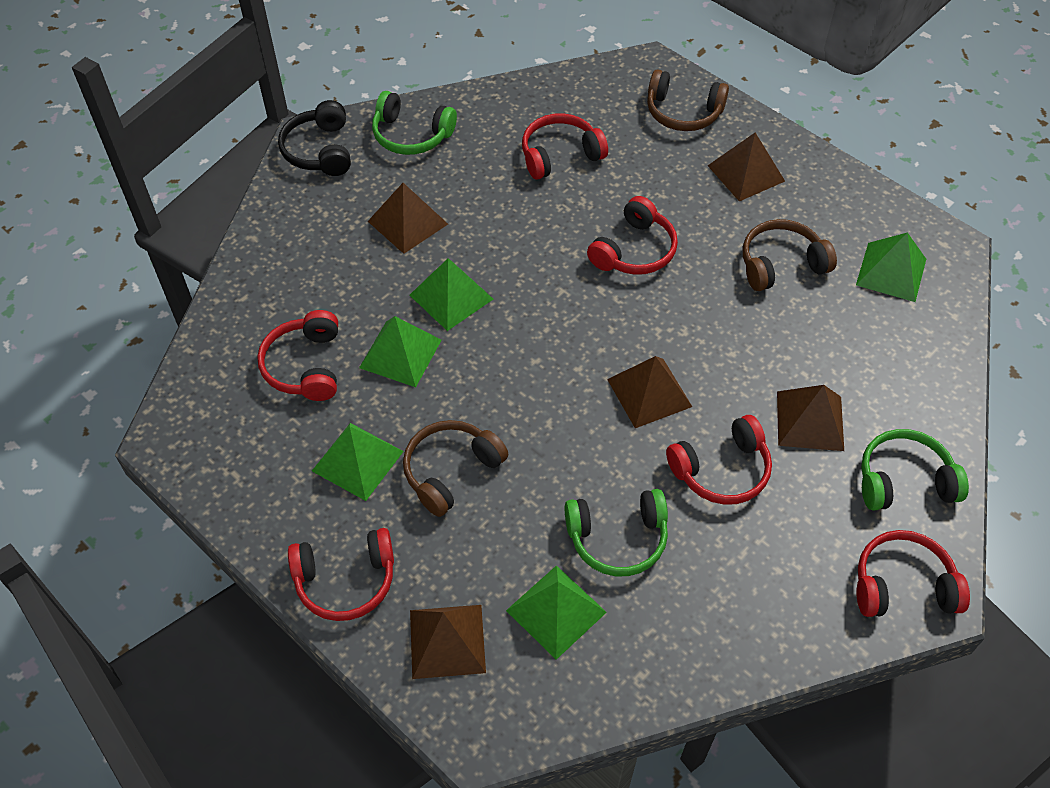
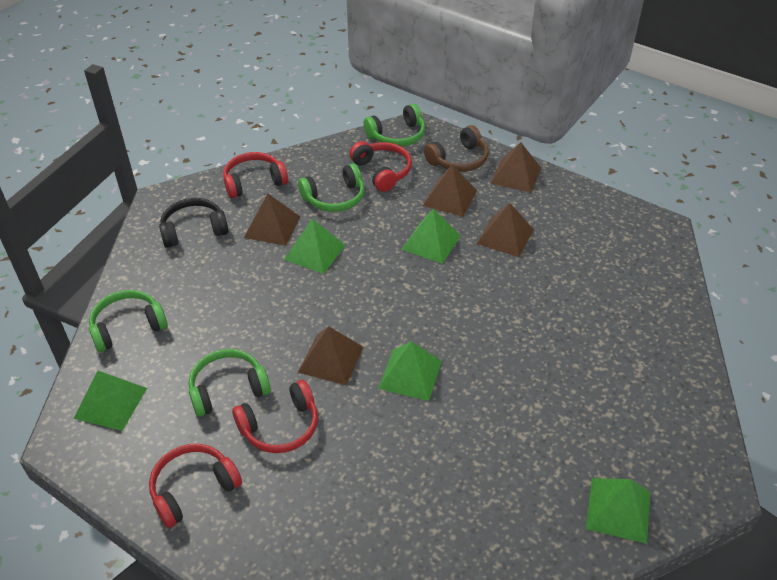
brown headphones: 3 -> 1
green headphones: 3 -> 4
red headphones: 6 -> 4

